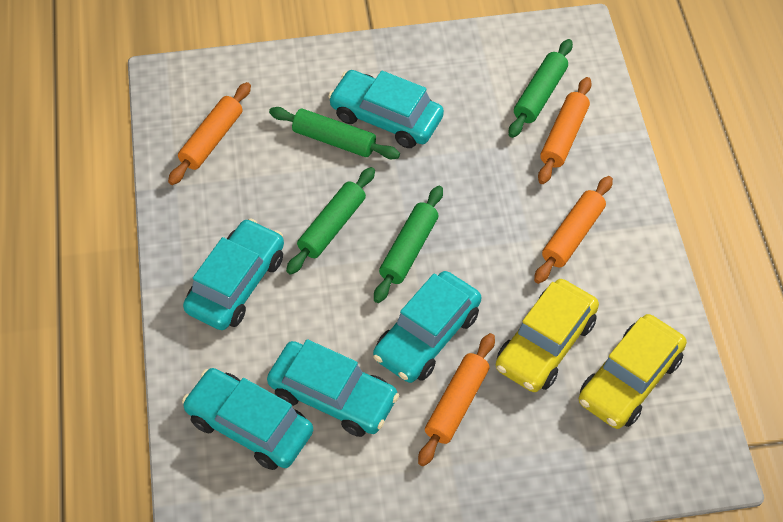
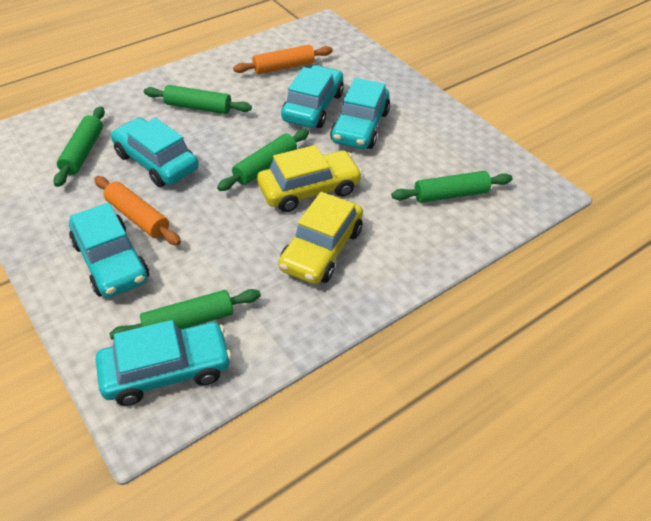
green rolling pin: 4 -> 5
orange rolling pin: 4 -> 2

